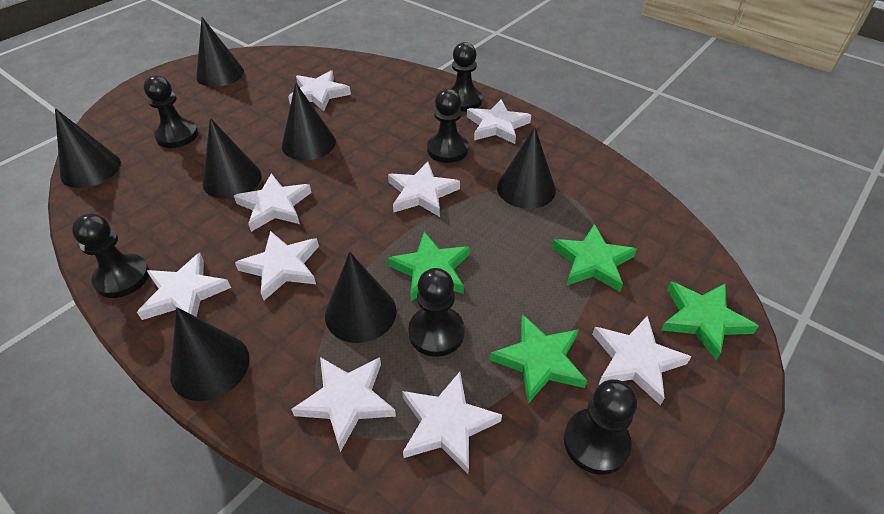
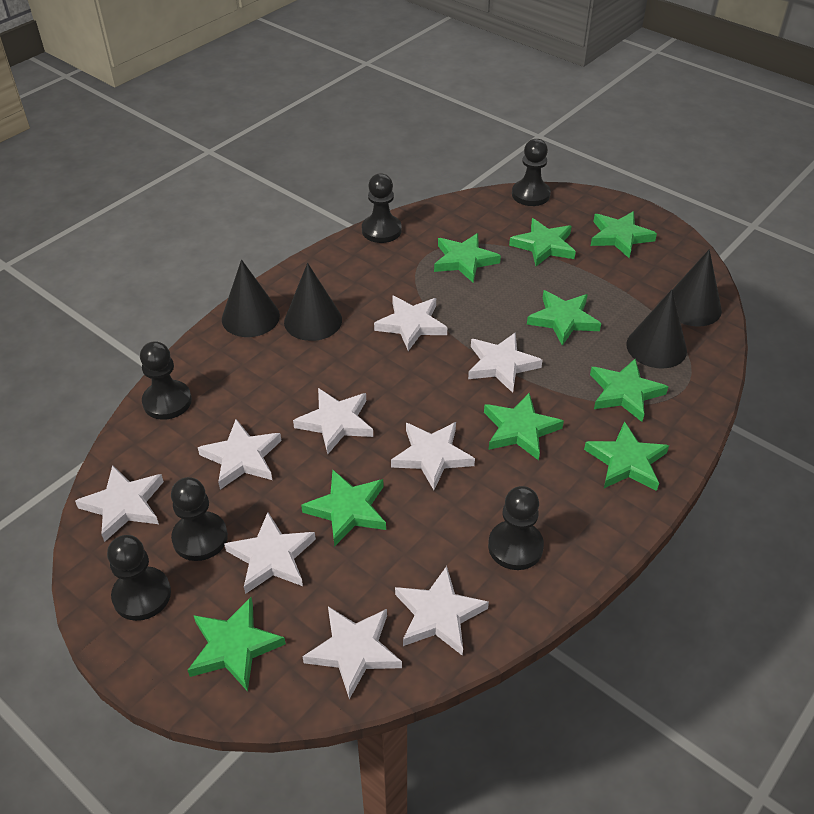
black cone: 7 -> 4
green star: 4 -> 9

